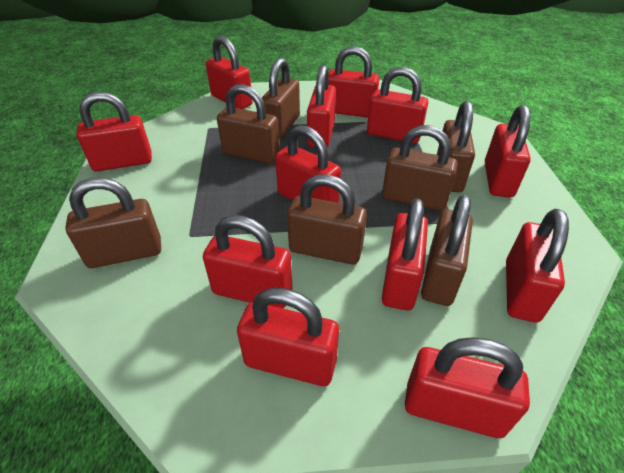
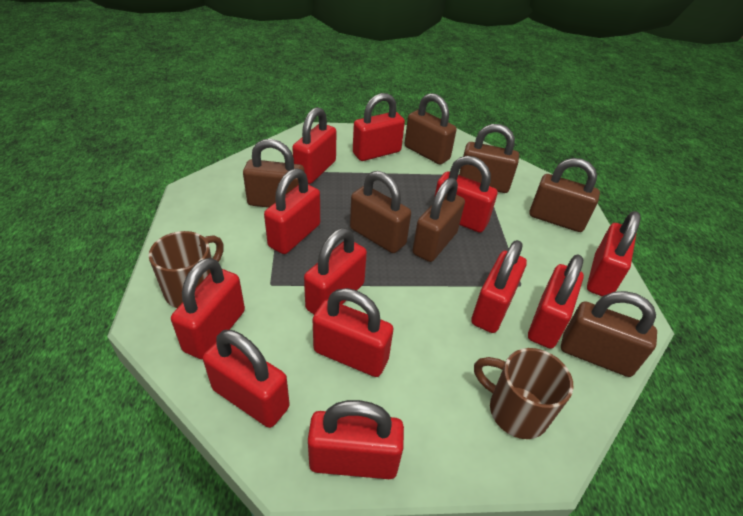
brown mug: 0 -> 2

